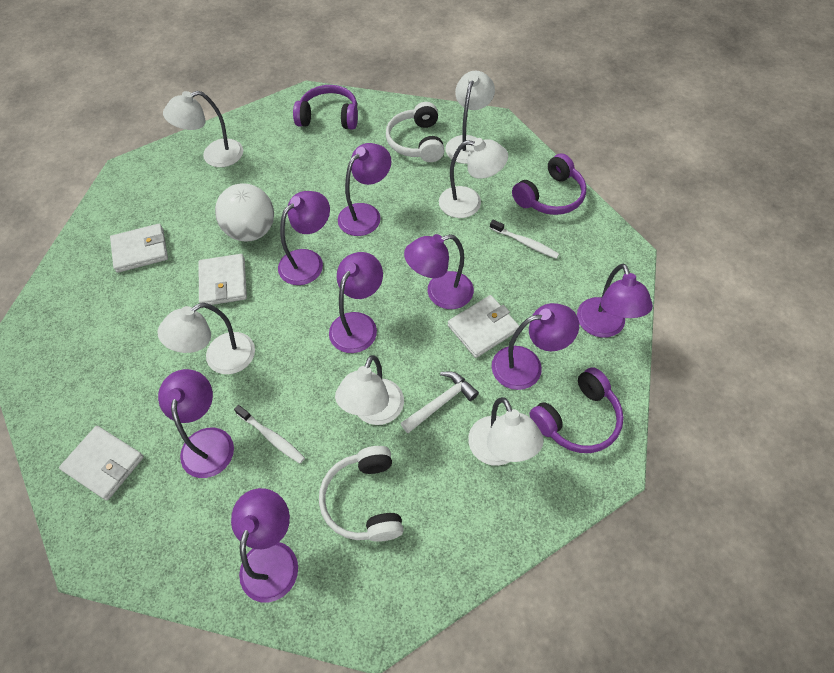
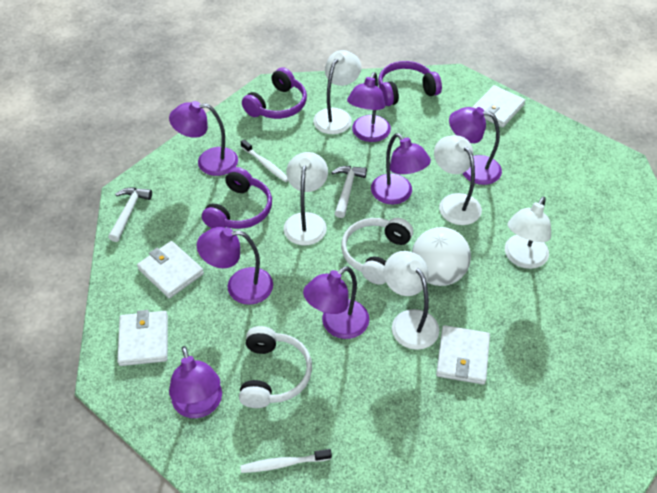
purple lamp: 8 -> 7
white hammer: 1 -> 2
white lamp: 6 -> 5

